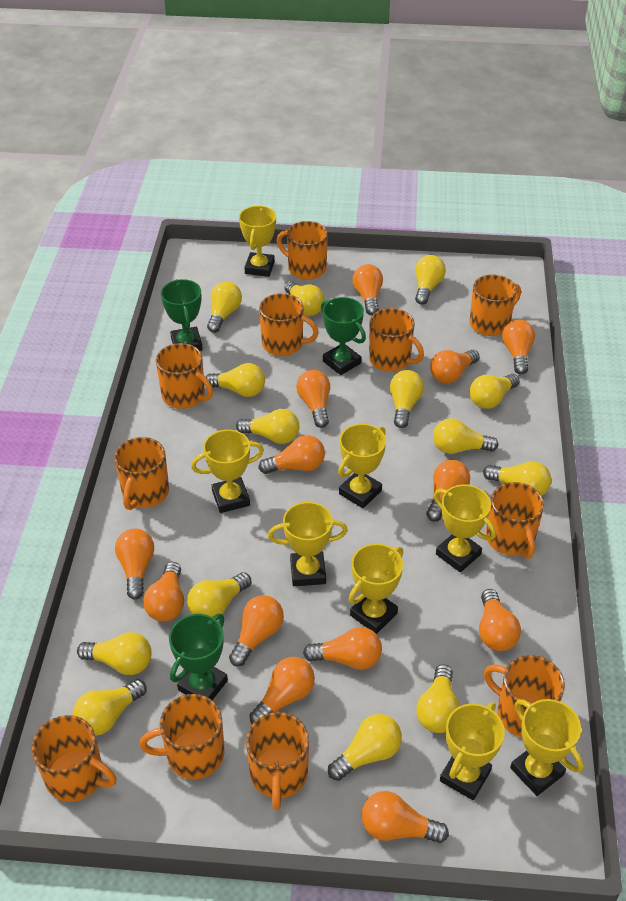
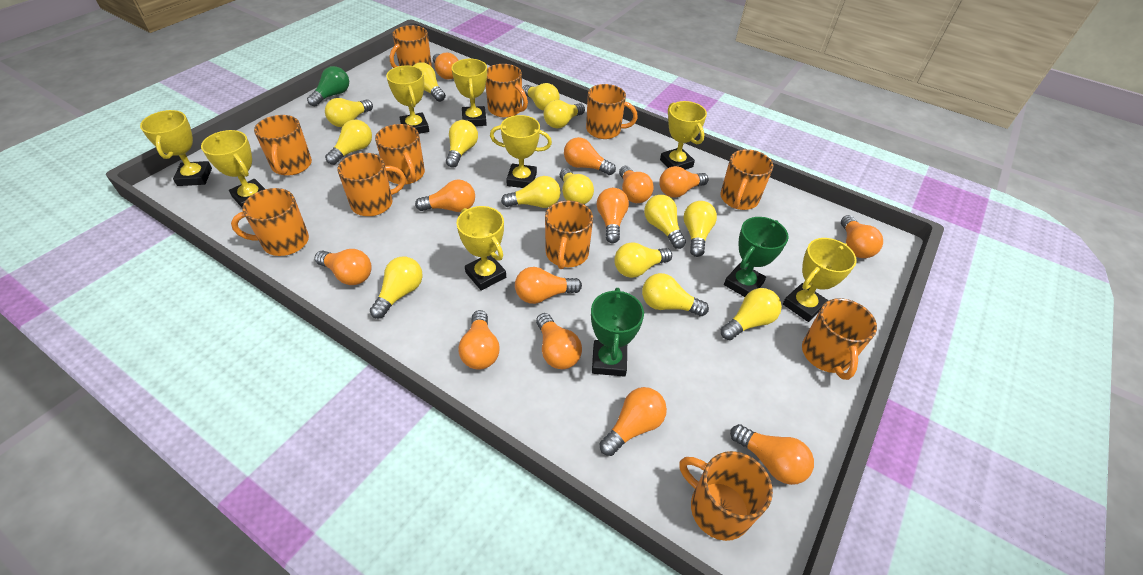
green light bulb: 0 -> 1
green trophy: 3 -> 2

